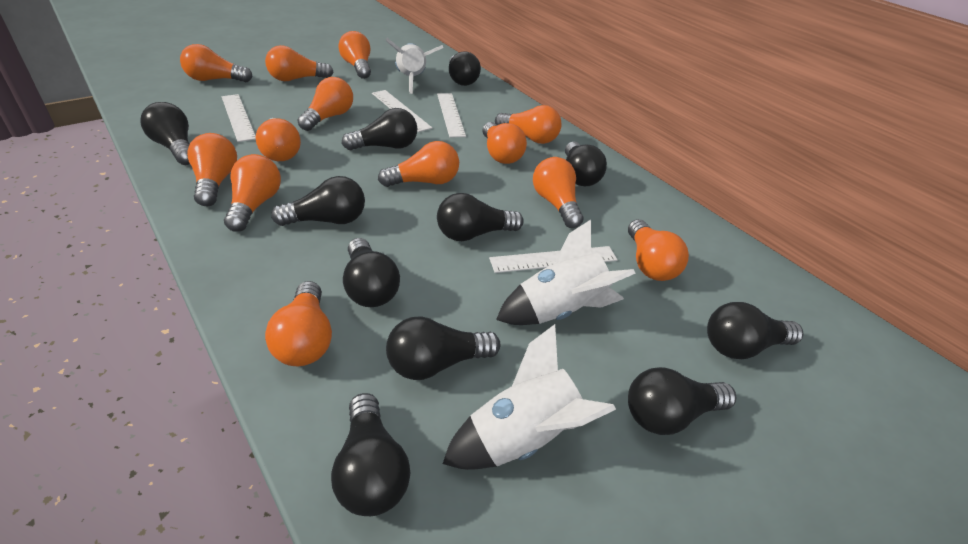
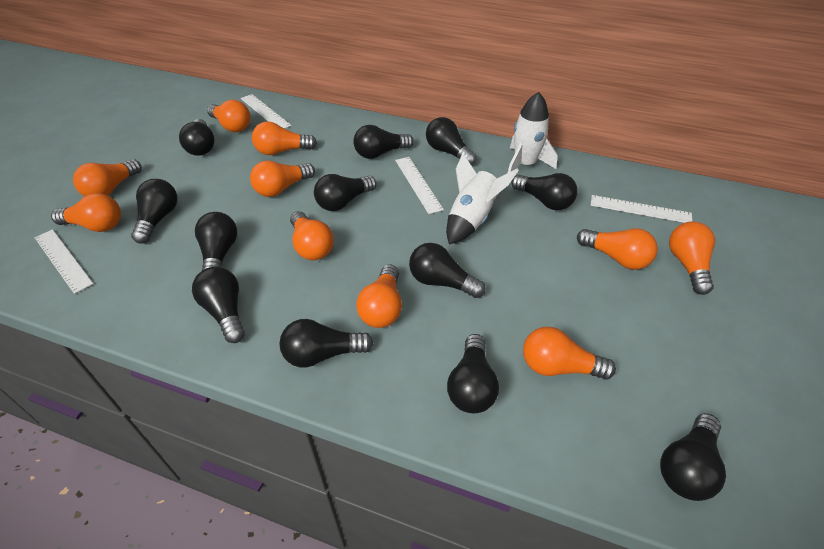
black light bulb: 11 -> 12
orange light bulb: 13 -> 10
white rocket: 3 -> 2

